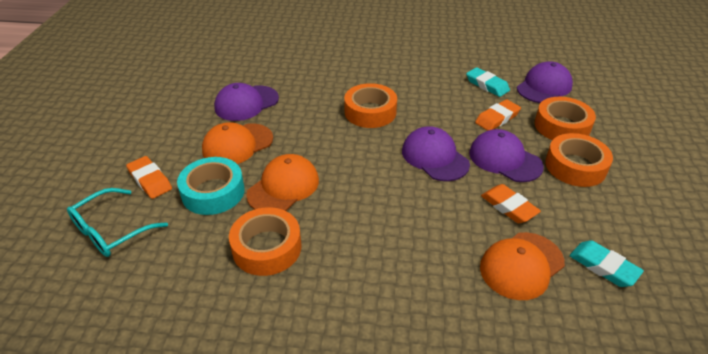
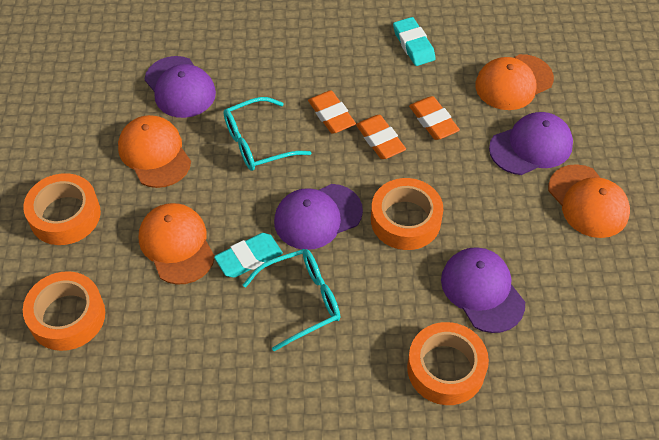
orange cap: 3 -> 4
turquoise glasses: 1 -> 2
turquoise tape: 1 -> 0

